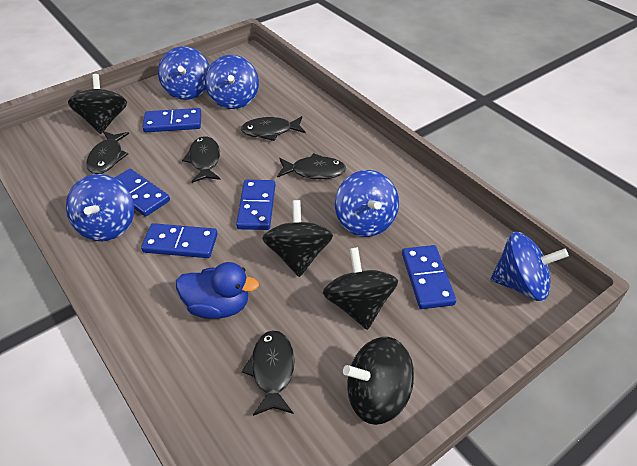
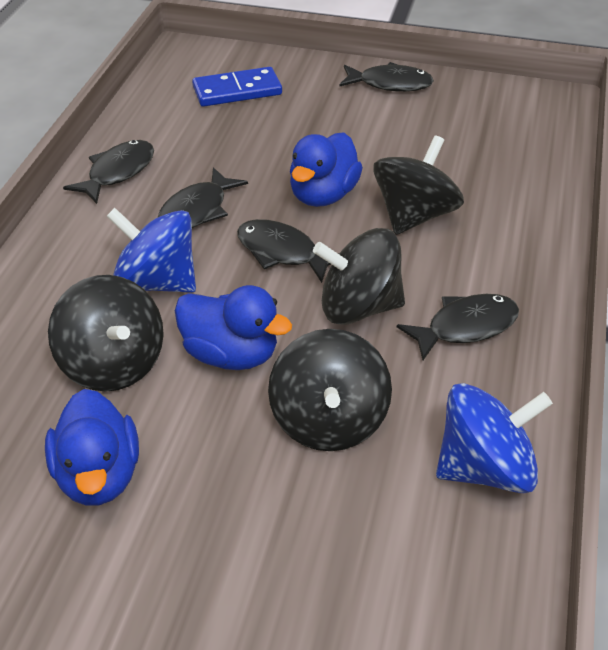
blue domino: 5 -> 1
blue duck: 1 -> 3
blue spinning top: 5 -> 2

